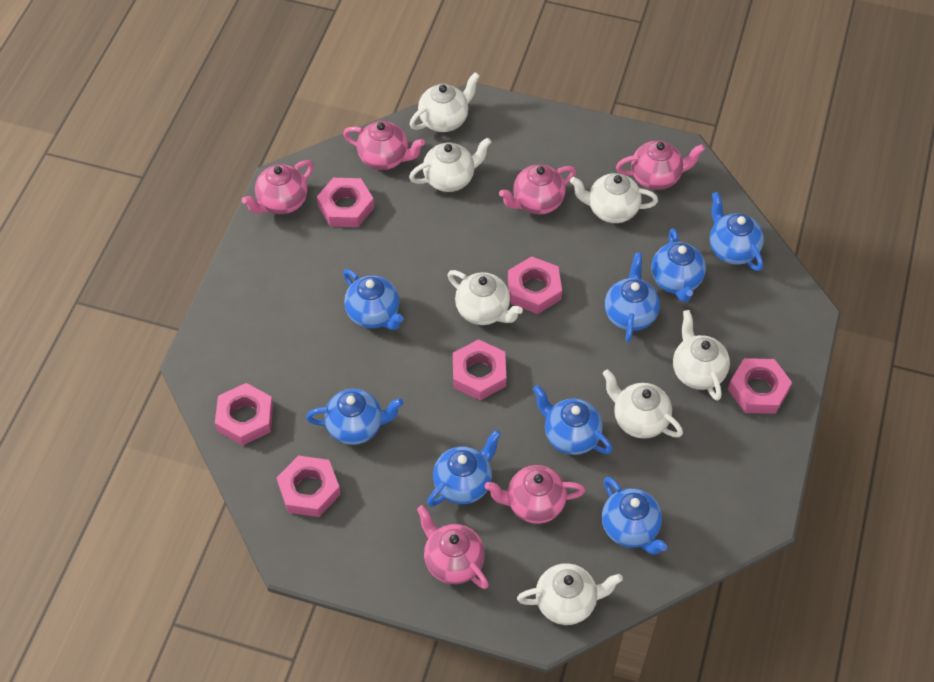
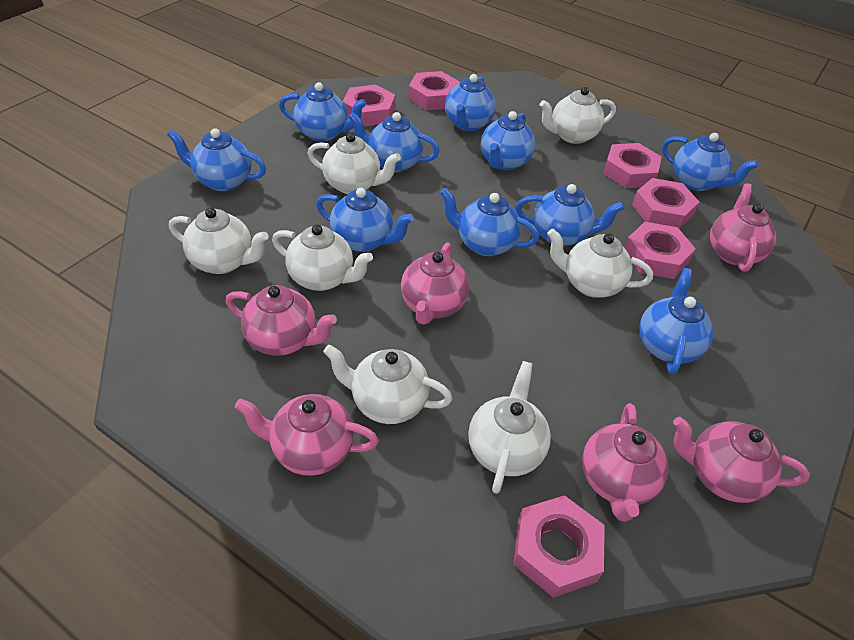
blue teapot: 8 -> 10

